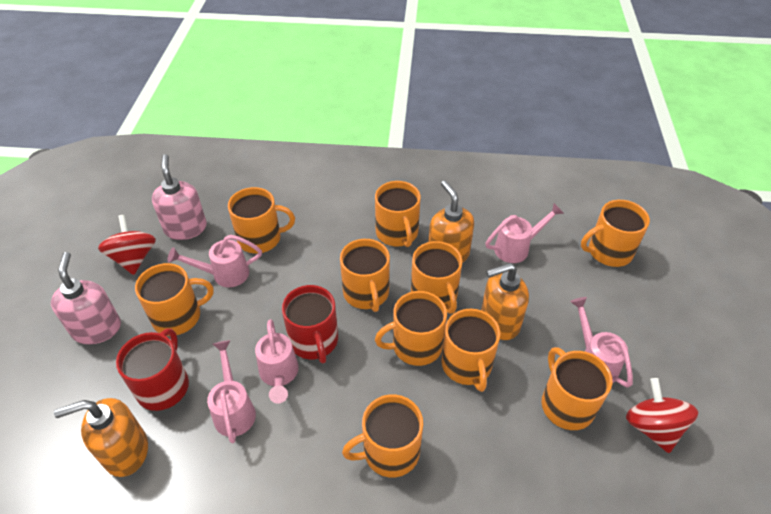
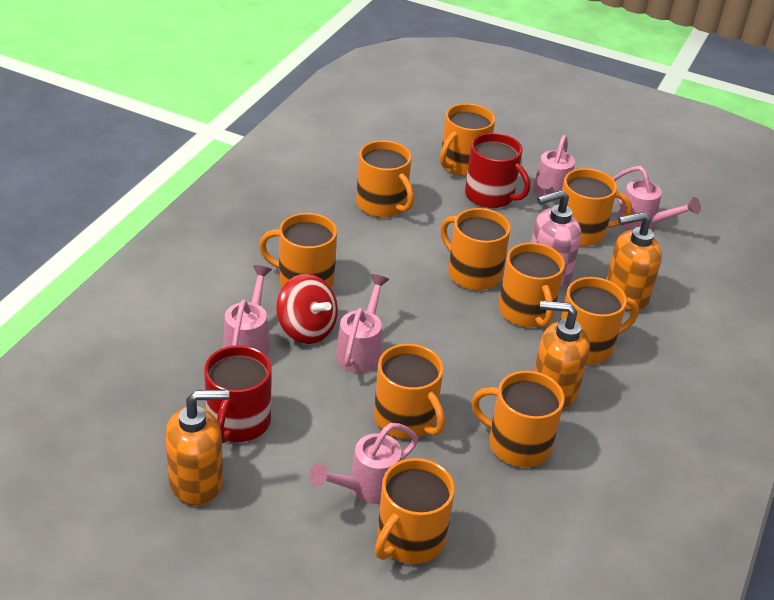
pink soap dispenser: 2 -> 1
red spinning top: 2 -> 1

